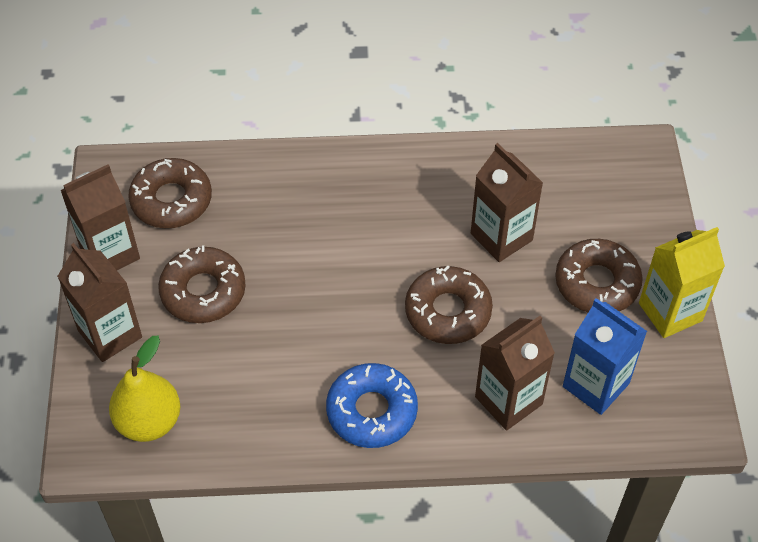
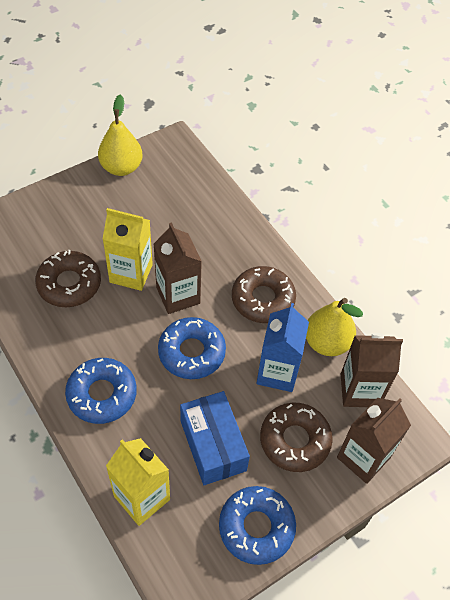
blue box: 0 -> 1
blue donut: 1 -> 3
brown carton: 4 -> 3
brown donut: 4 -> 3
yellow carton: 1 -> 2
yellow pear: 1 -> 2

